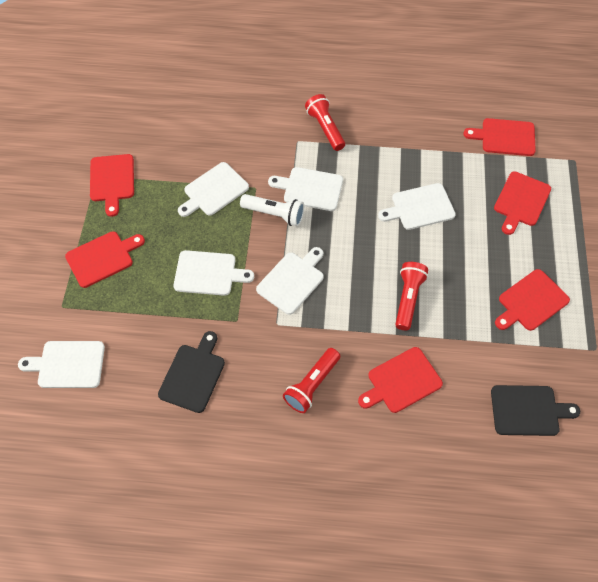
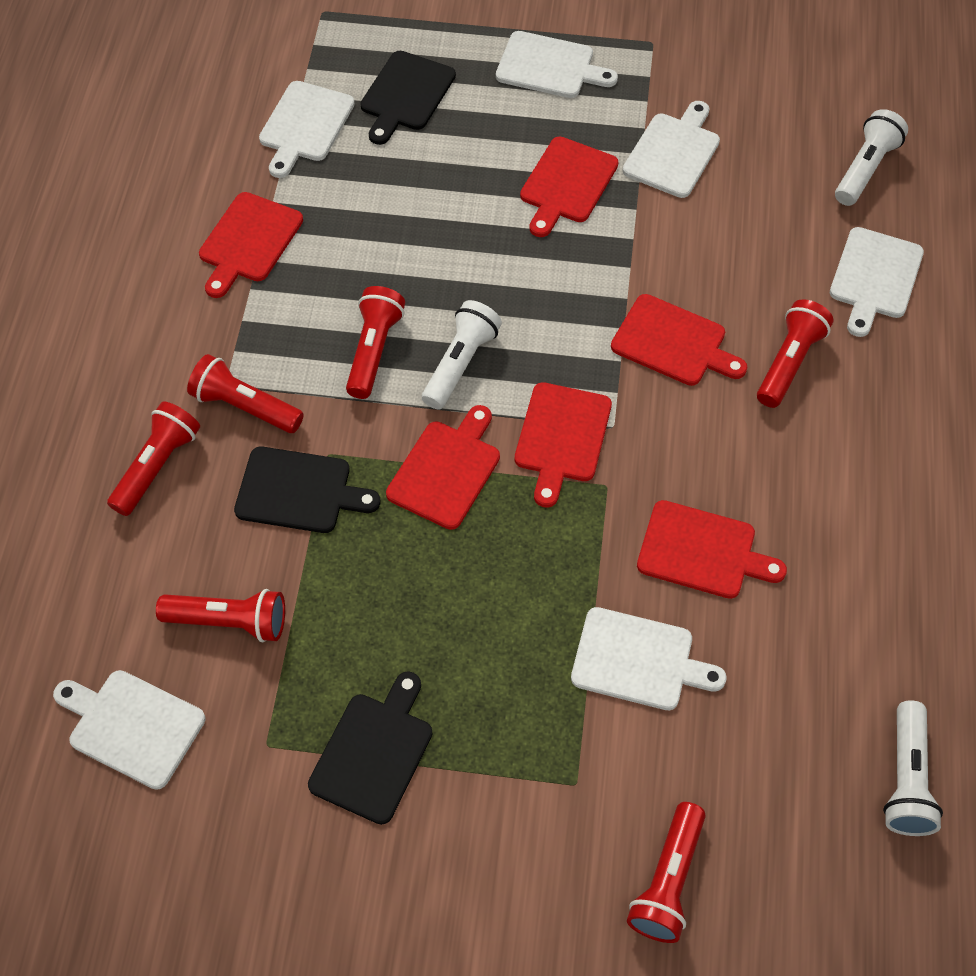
black cutting board: 2 -> 3
red flashlight: 3 -> 6
white flashlight: 1 -> 3

